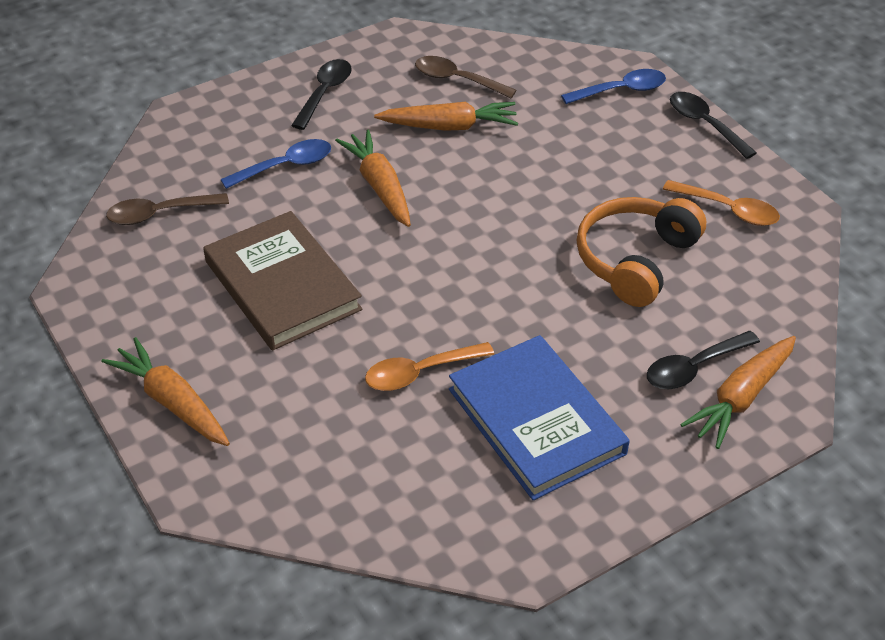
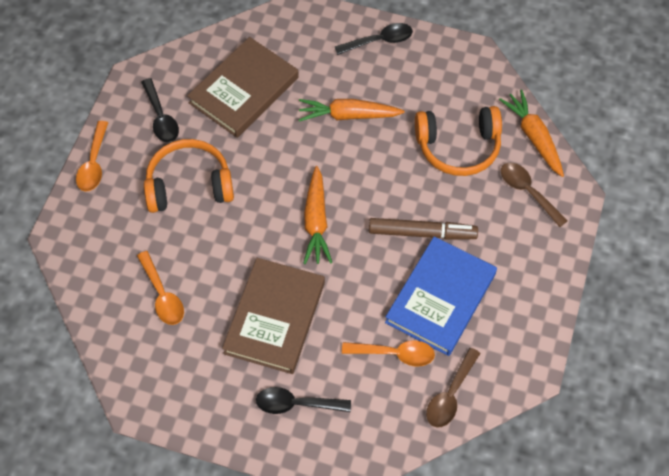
blue spoon: 2 -> 0
brown book: 1 -> 2
brown marker: 0 -> 1
orange carrot: 4 -> 3
orange headphones: 1 -> 2
orange spoon: 2 -> 3

